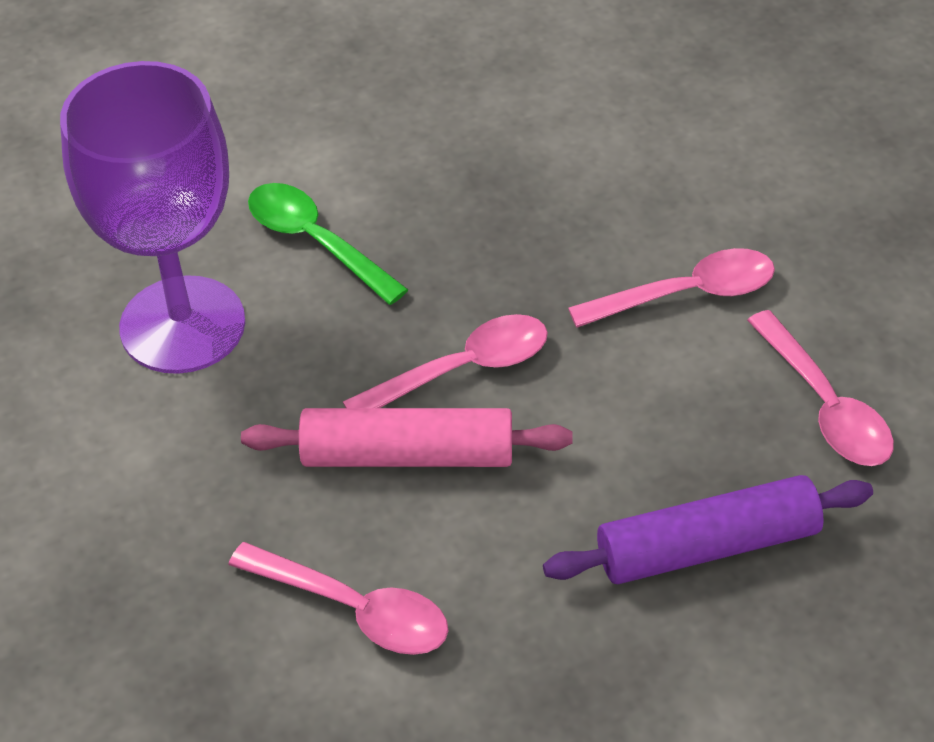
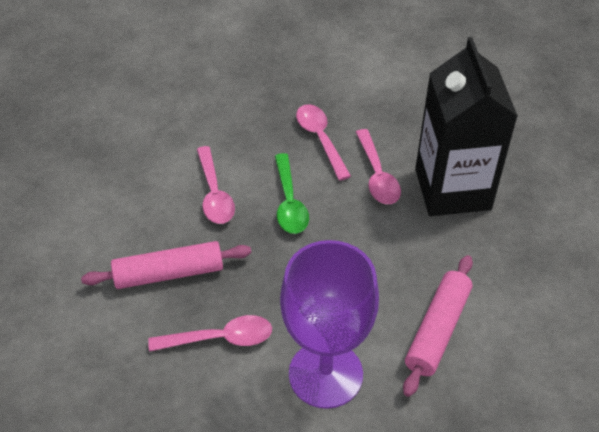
black carton: 0 -> 1
pink rolling pin: 1 -> 2
purple rolling pin: 1 -> 0

